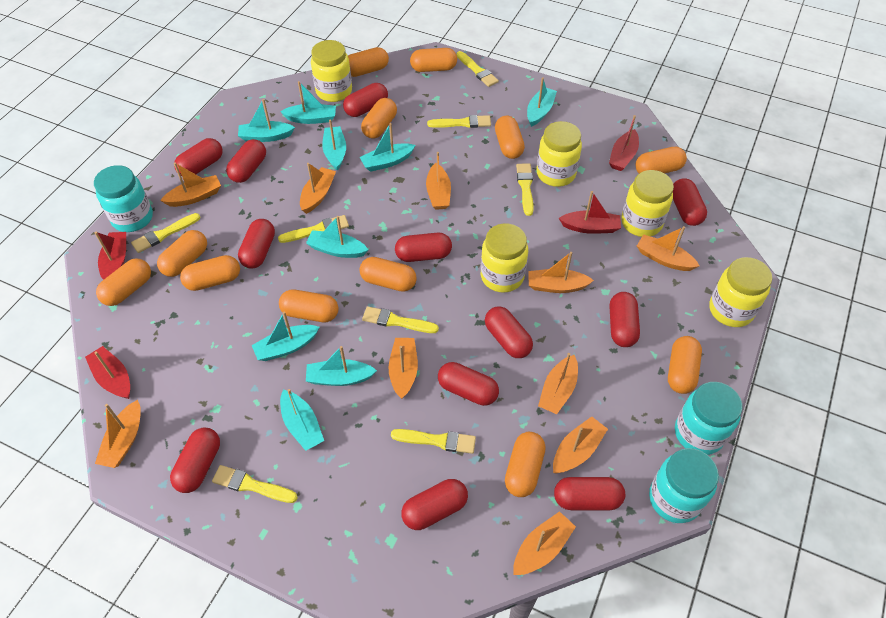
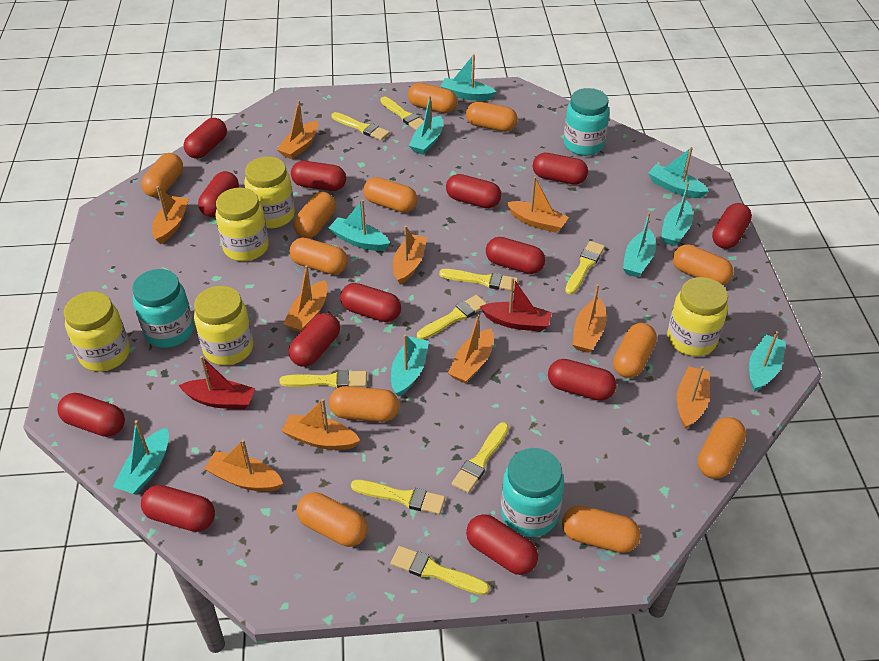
red boat: 4 -> 2
red capsule: 12 -> 13
yellow brush: 8 -> 9

